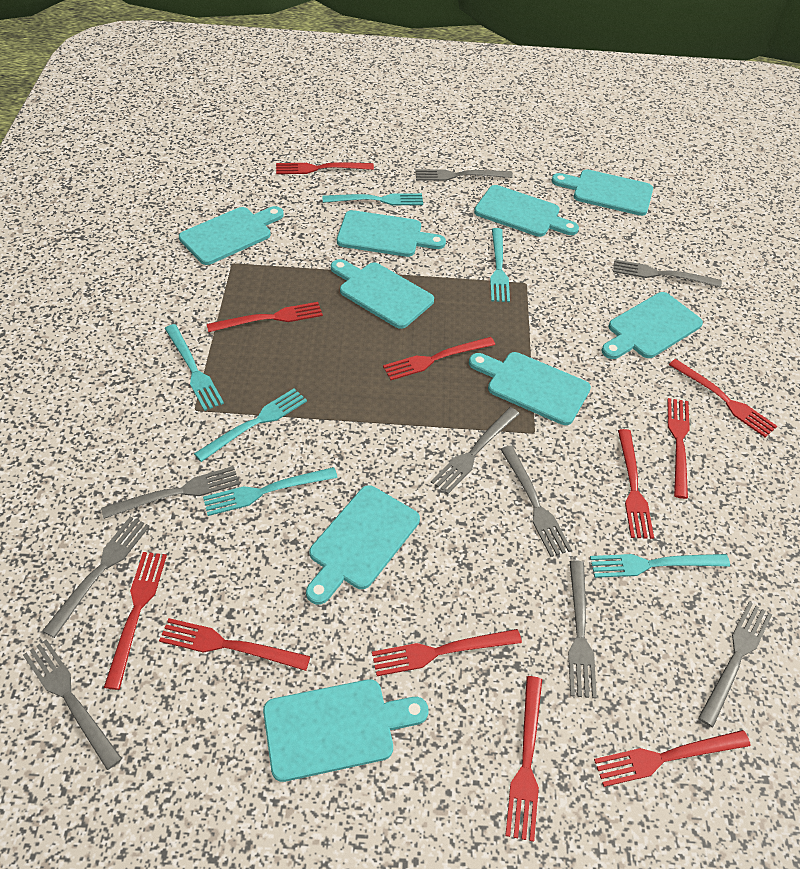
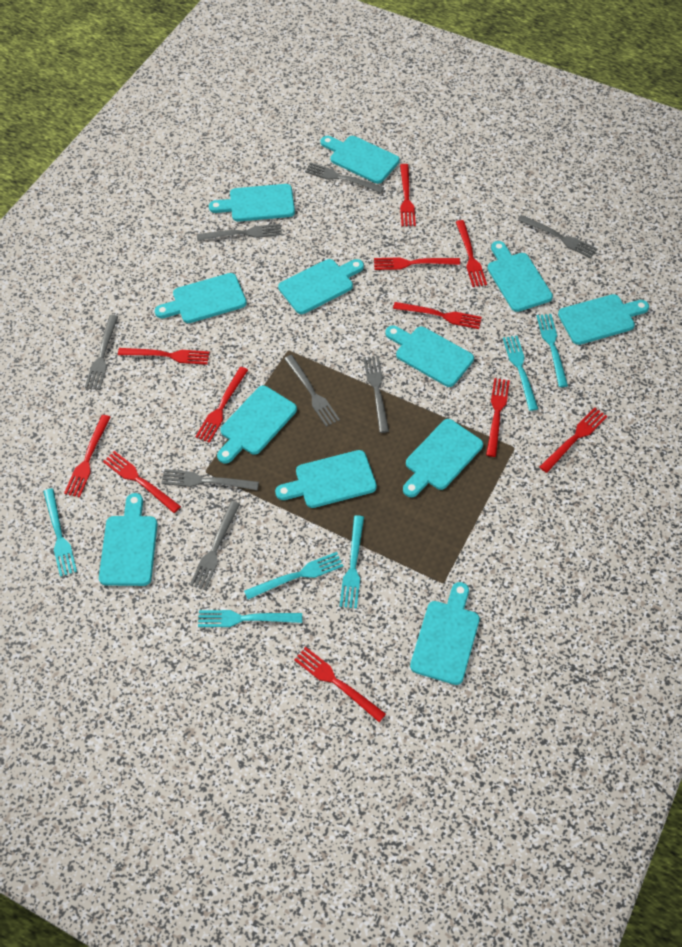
grey fork: 9 -> 8
turquoise cutting board: 9 -> 12

